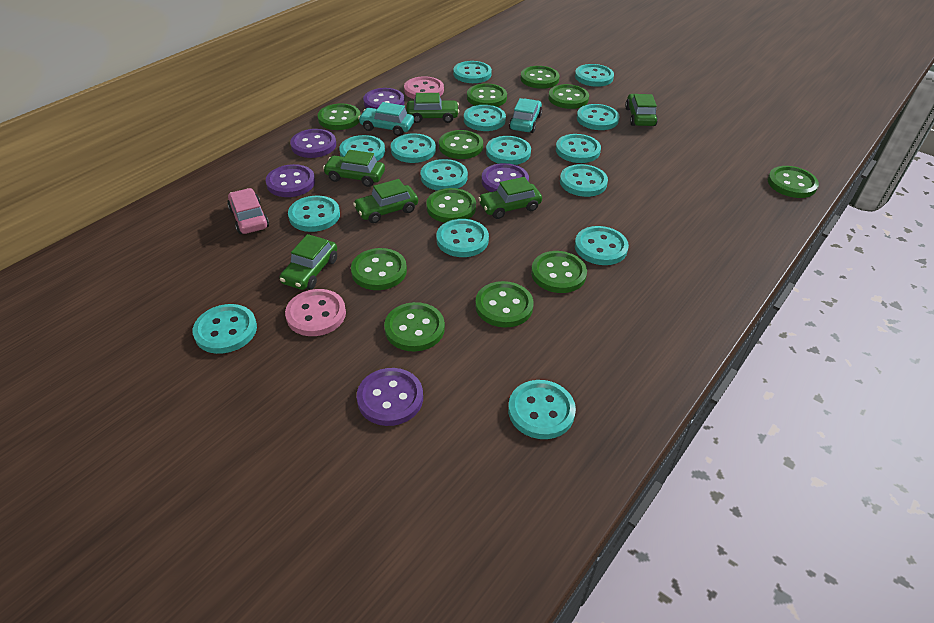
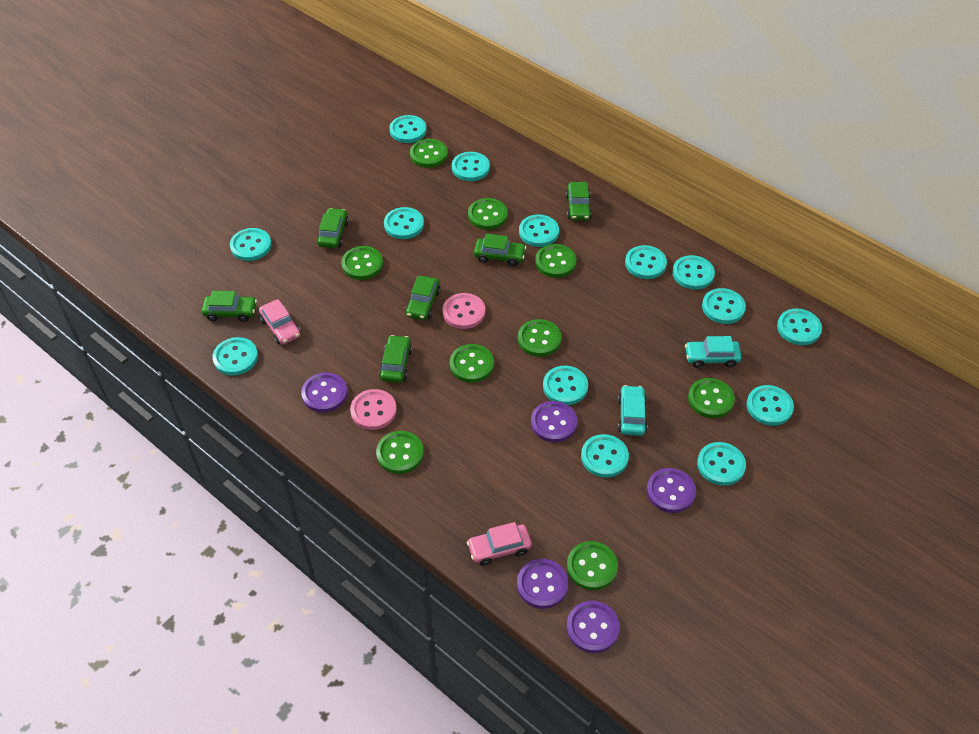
green button: 11 -> 9
pink car: 1 -> 2
turquoise button: 15 -> 14

